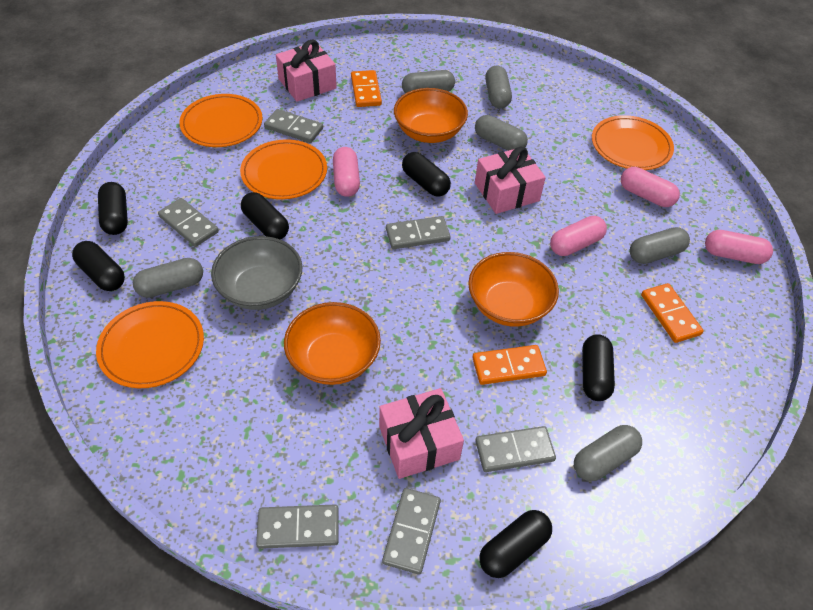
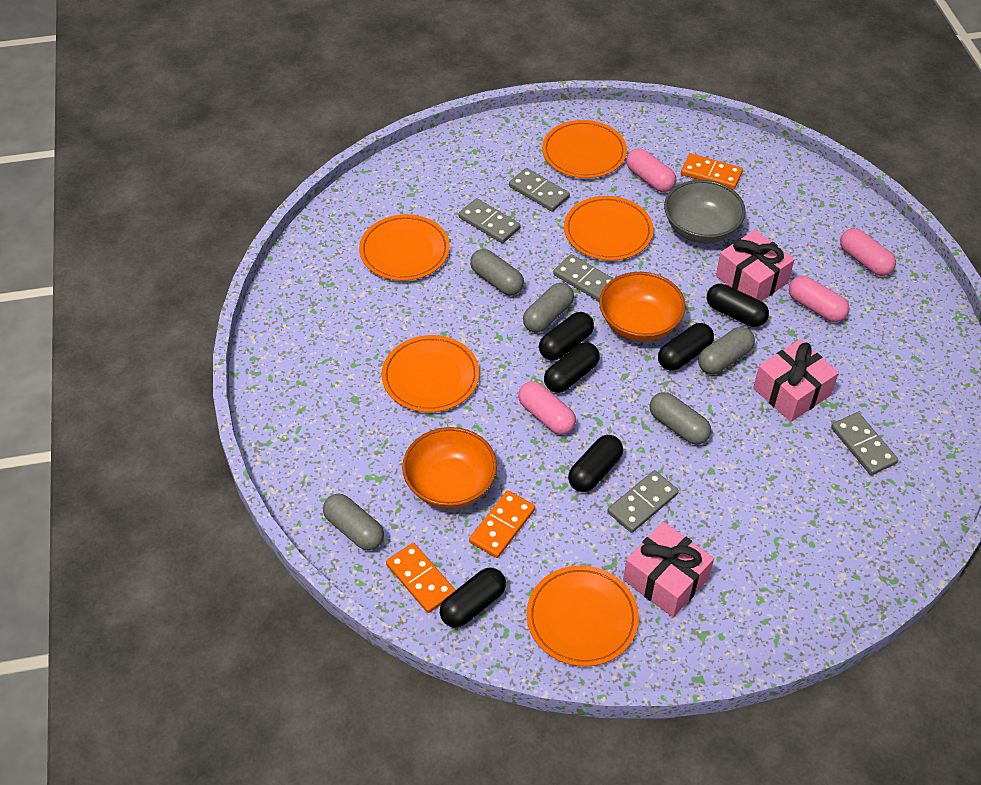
grey capsule: 6 -> 5
grey domino: 6 -> 5
orange bowl: 3 -> 2
orange plate: 4 -> 5

